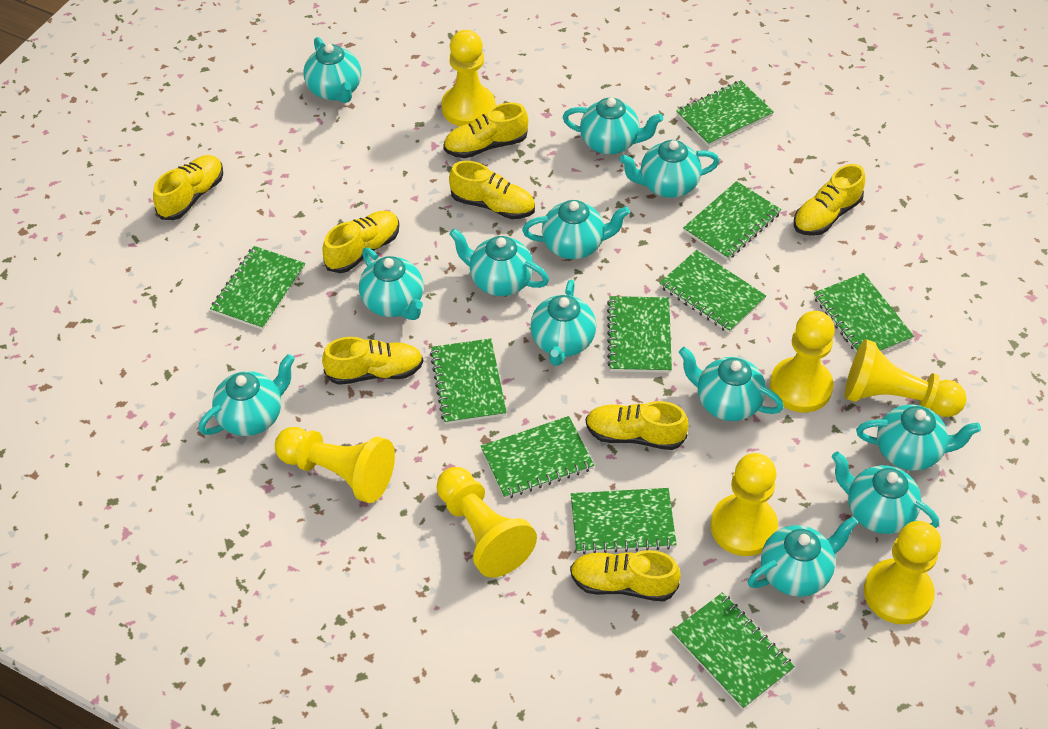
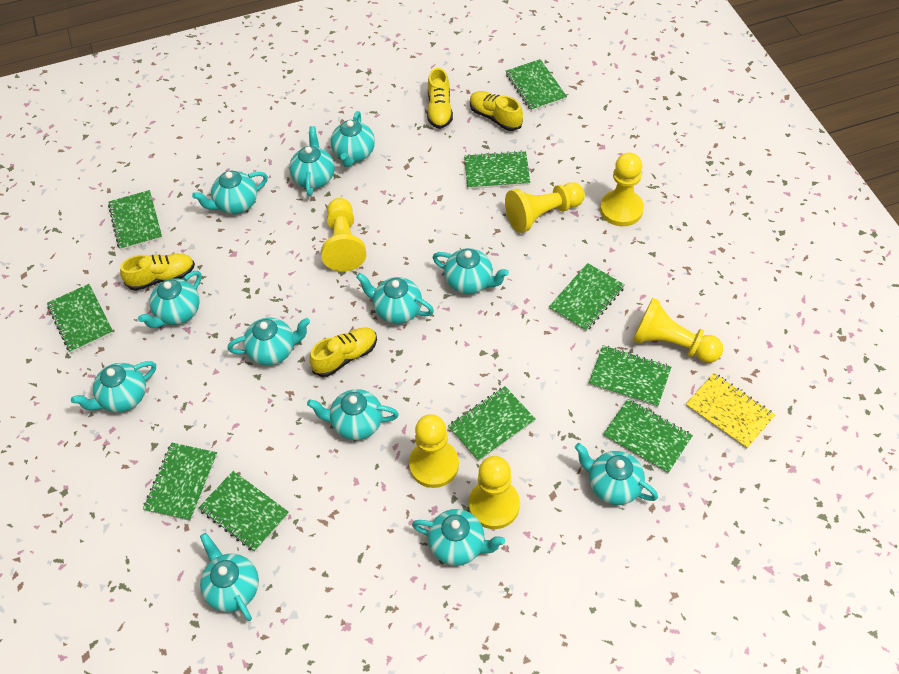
yellow notebook: 0 -> 1
yellow pawn: 7 -> 6
yellow shoe: 8 -> 4

